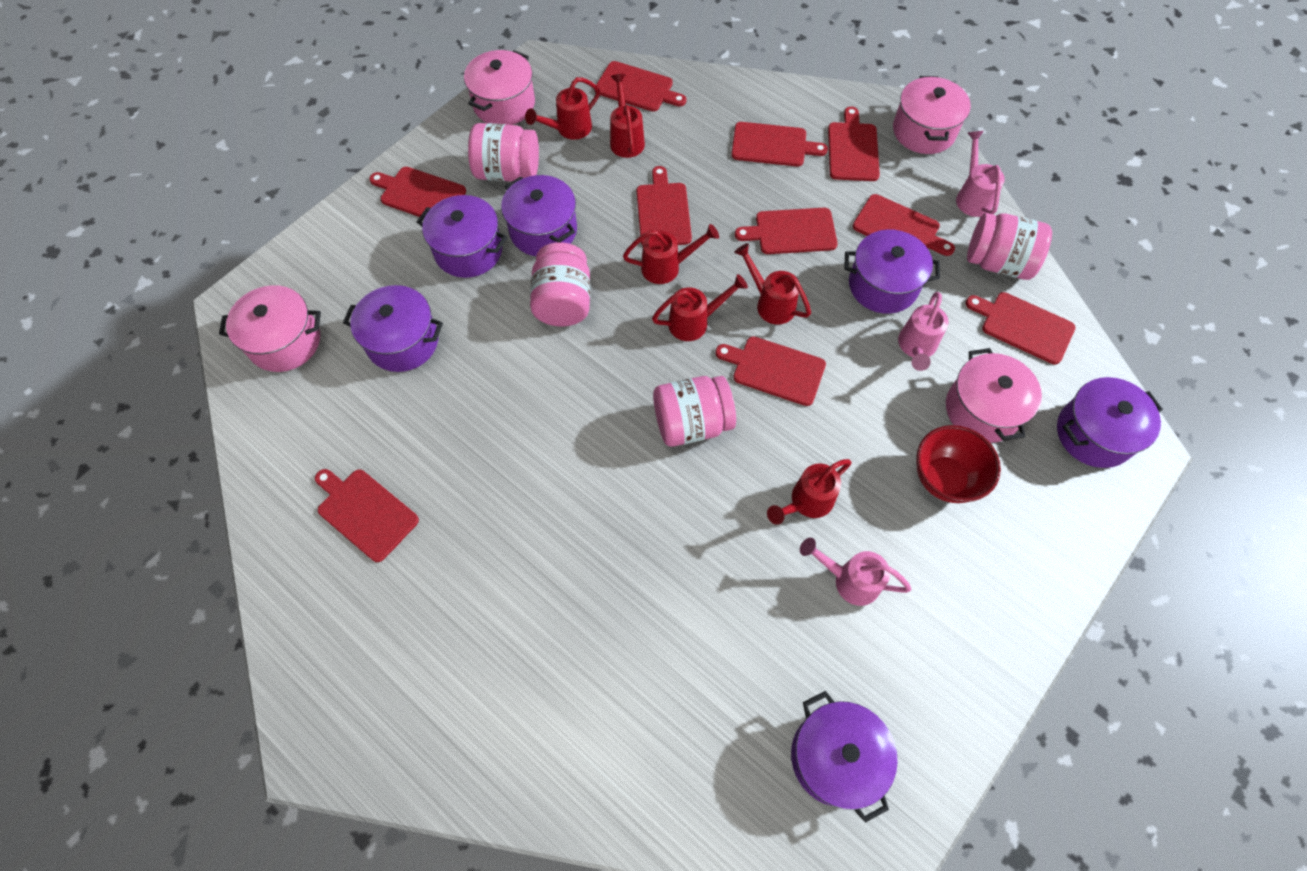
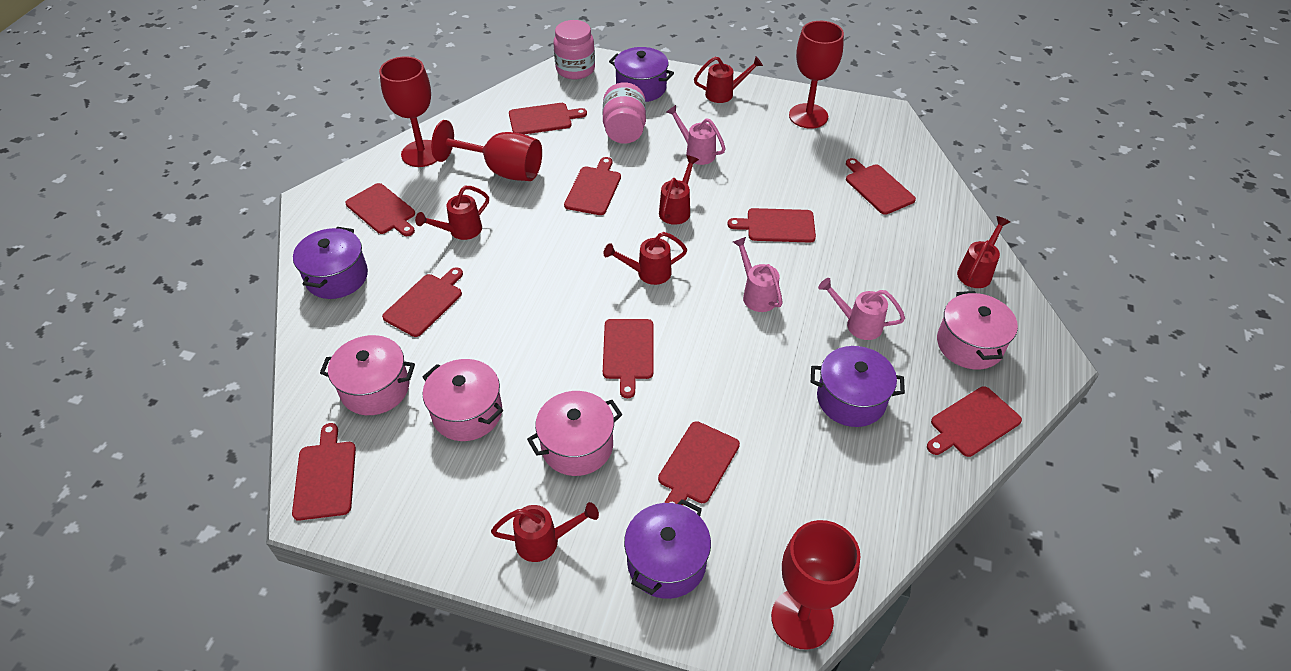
pink jar: 4 -> 2
purple pot: 6 -> 4
red bowl: 1 -> 0
red goblet: 0 -> 4

